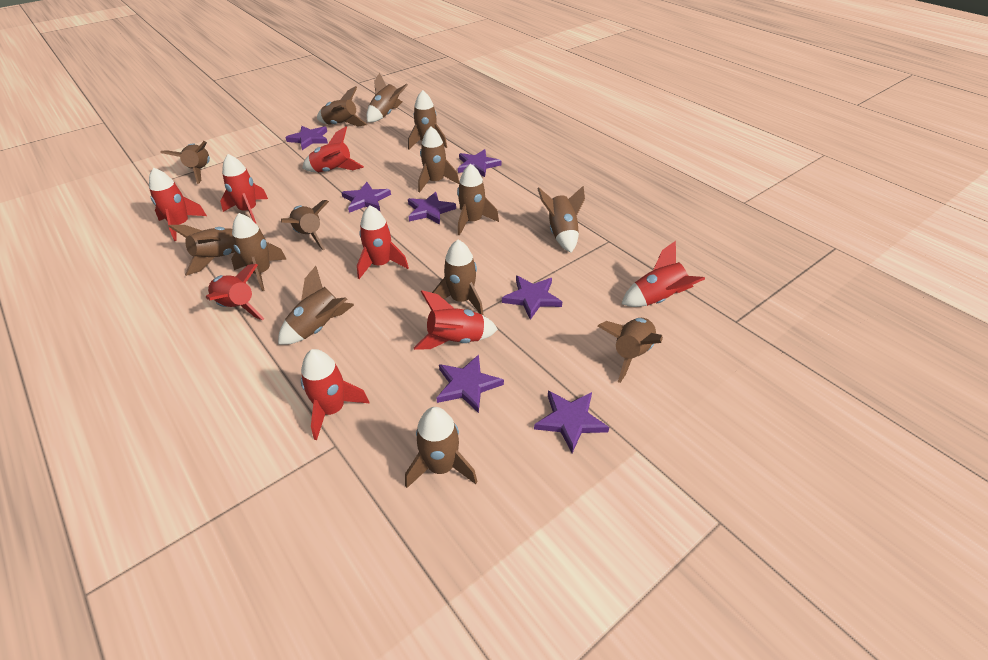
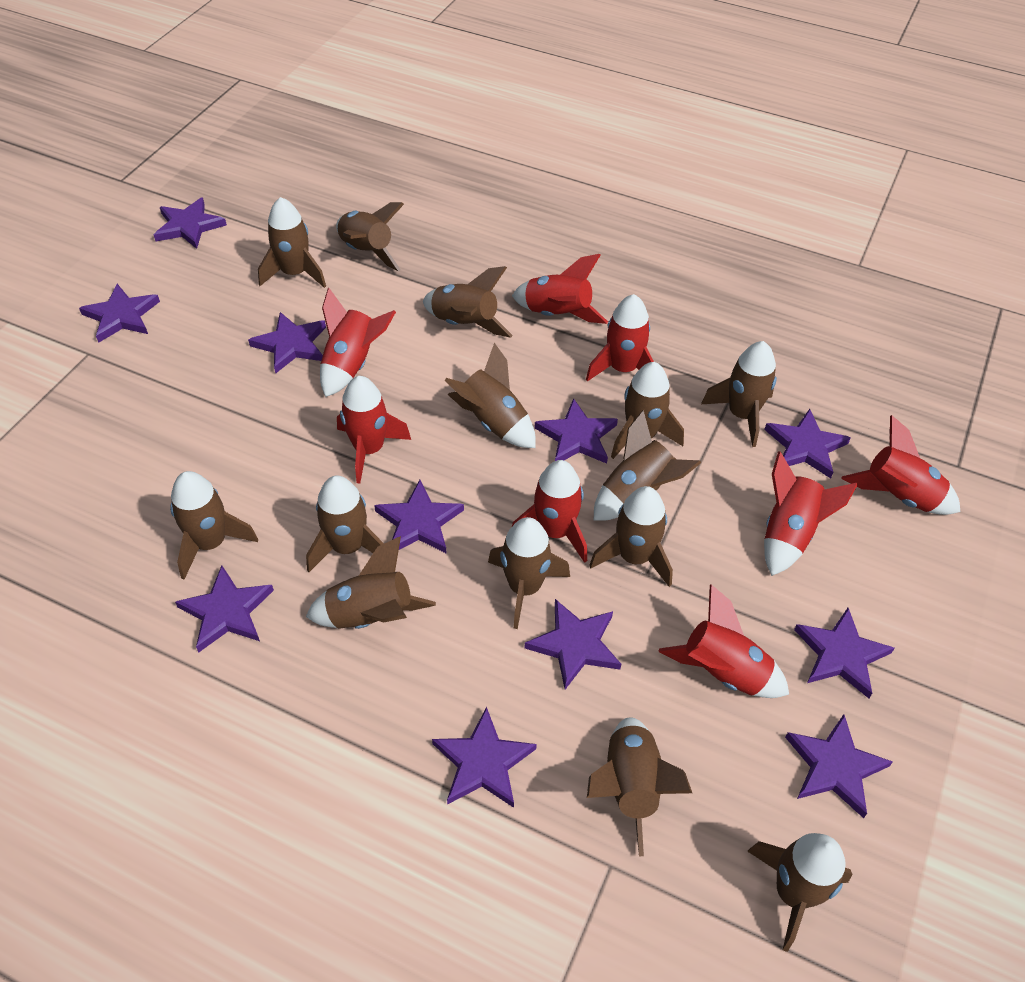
purple star: 7 -> 11

